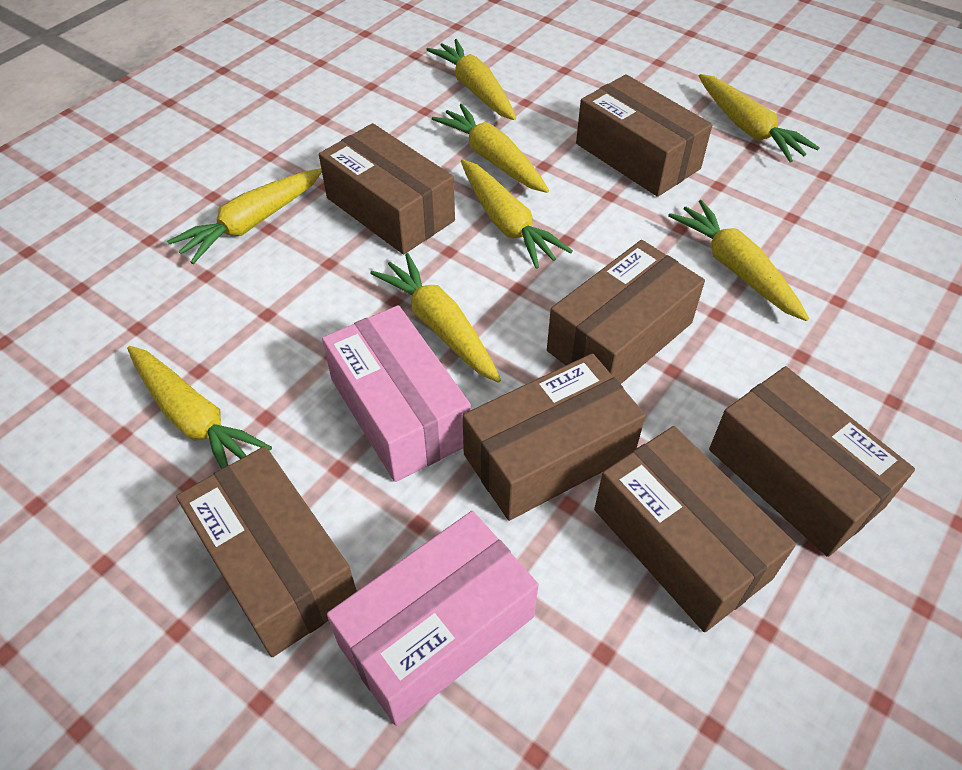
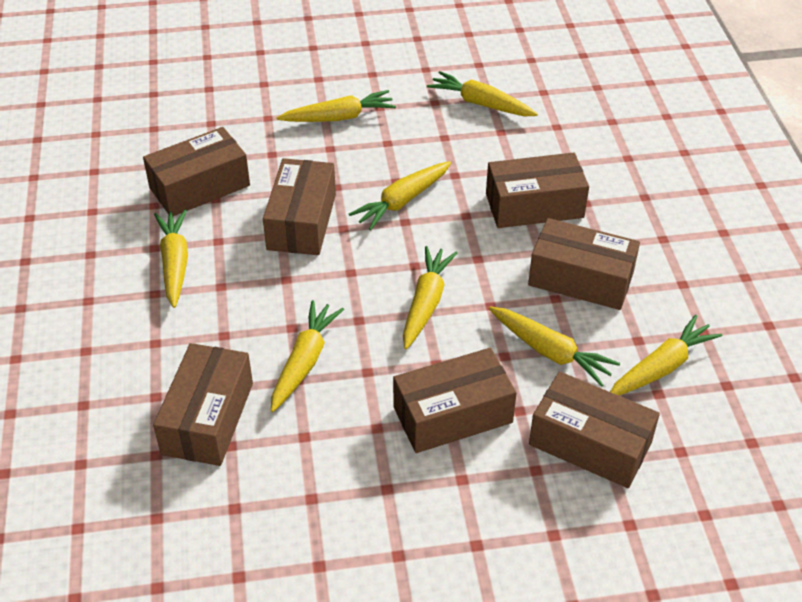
pink box: 2 -> 0

